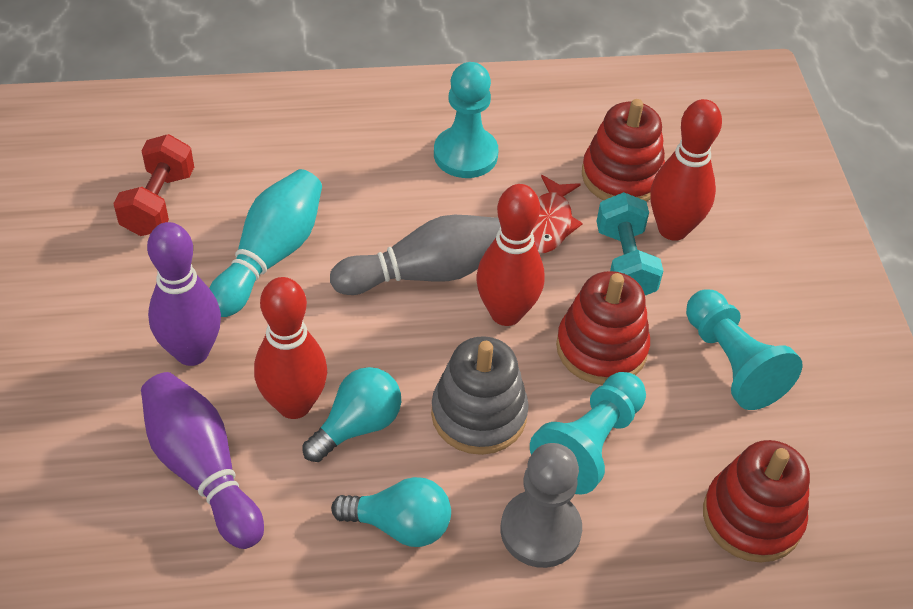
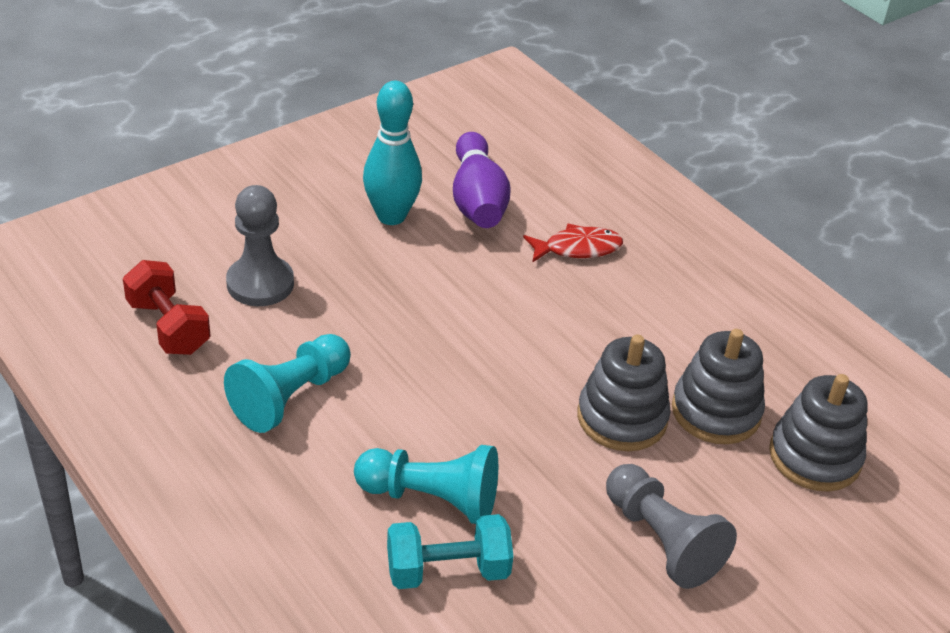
grey bowling pin: 1 -> 0
grey pawn: 1 -> 2
grey stacking toy: 1 -> 3
purple bowling pin: 2 -> 1
red bowling pin: 3 -> 0
red stacking toy: 3 -> 0
turquoise light bulb: 2 -> 0
turquoise pawn: 3 -> 2

